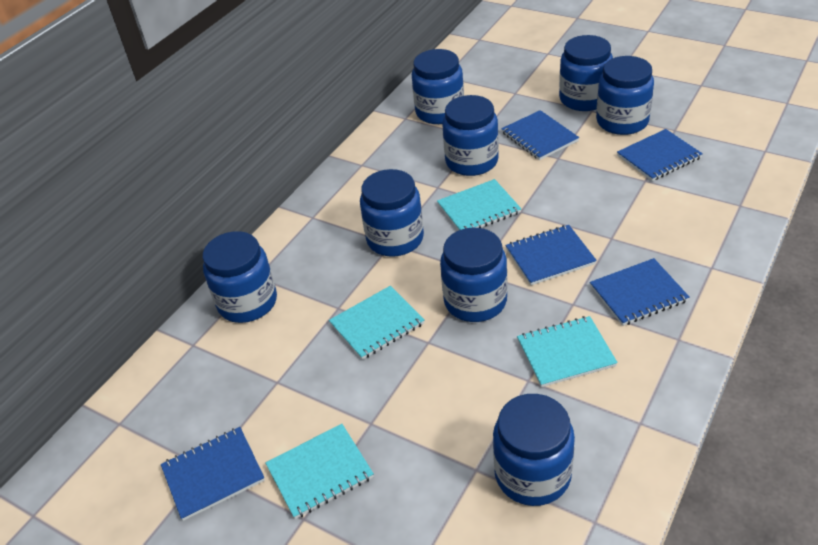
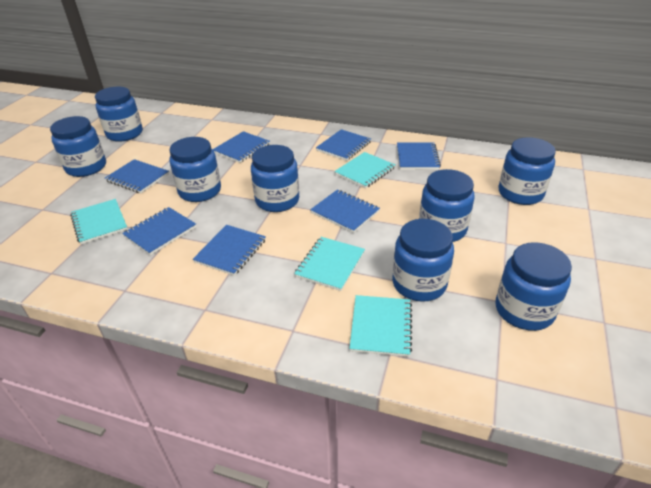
blue notebook: 5 -> 7

